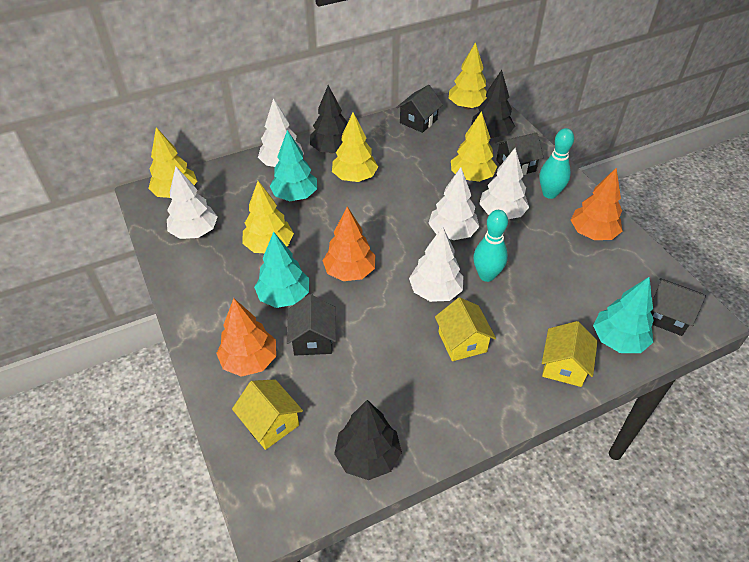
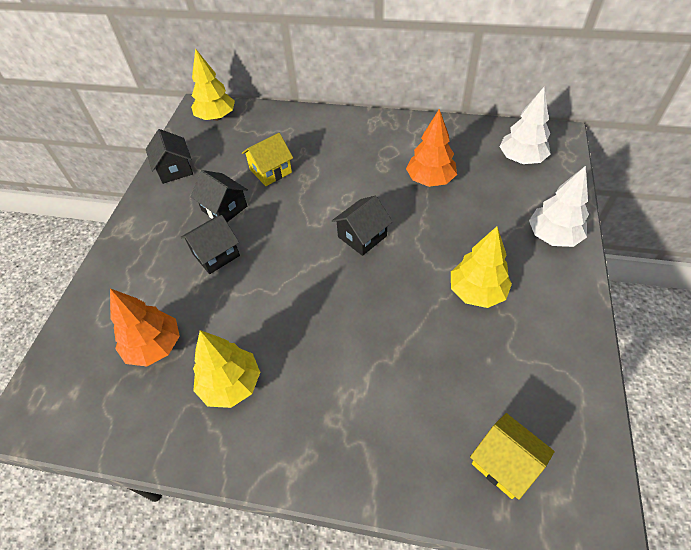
black tree: 3 -> 0
orange tree: 3 -> 2
turquoise bowling pin: 2 -> 0
turquoise tree: 3 -> 0
white tree: 5 -> 2
yellow house: 3 -> 2
yellow tree: 5 -> 3

